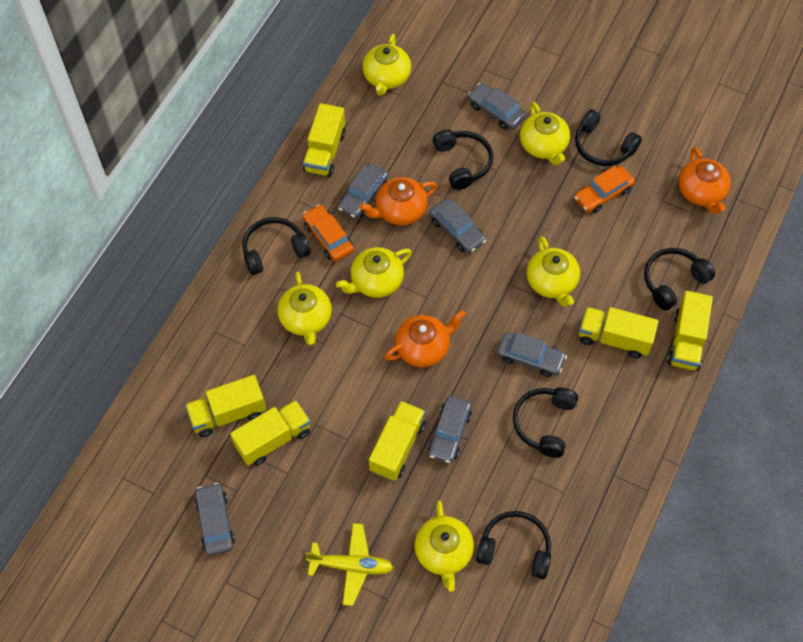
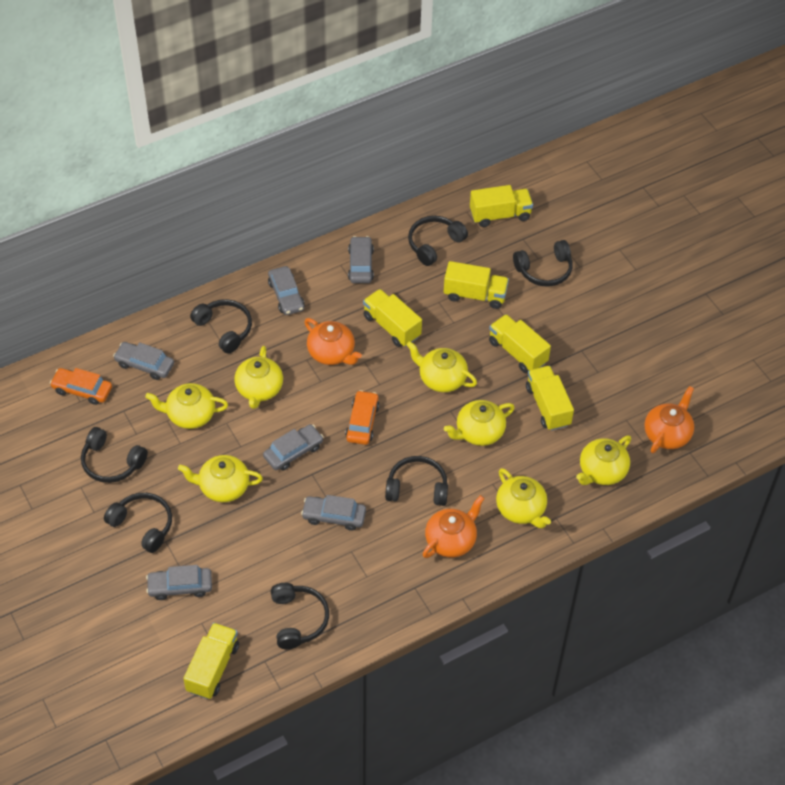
black headphones: 6 -> 7
yellow plane: 1 -> 0
yellow teapot: 6 -> 7

